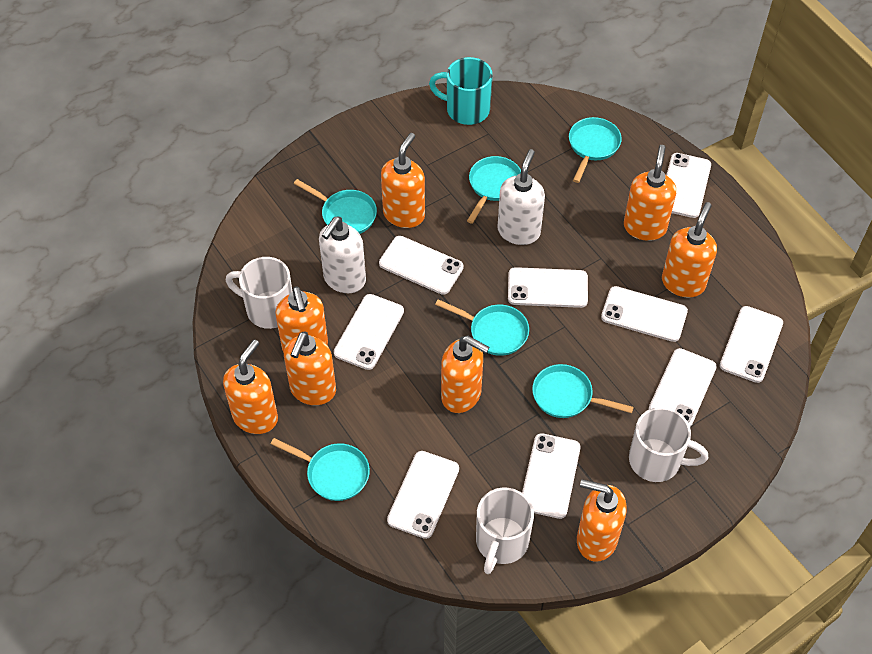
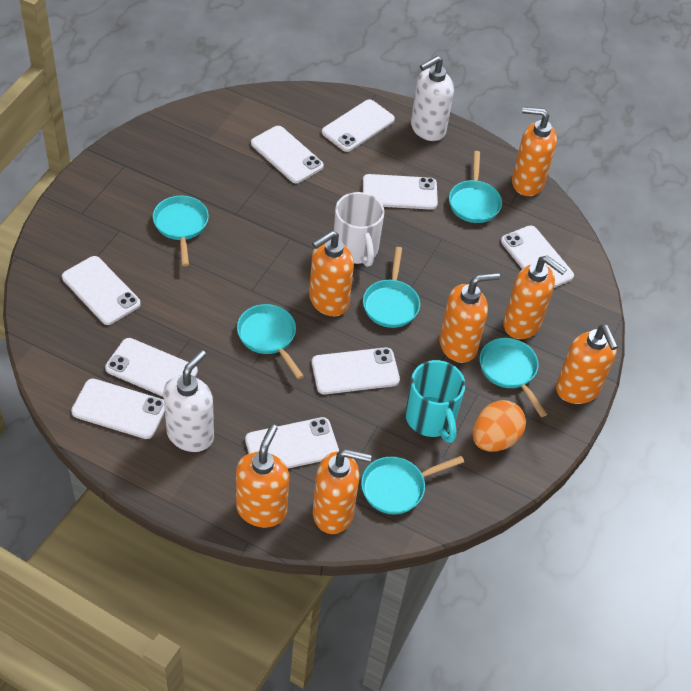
orange egg: 0 -> 1
orange soap dispenser: 8 -> 7
white mug: 3 -> 1

